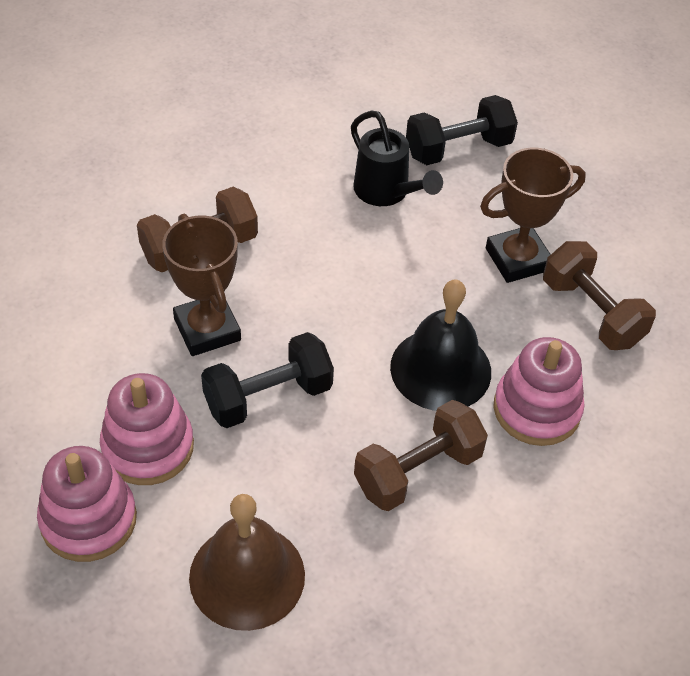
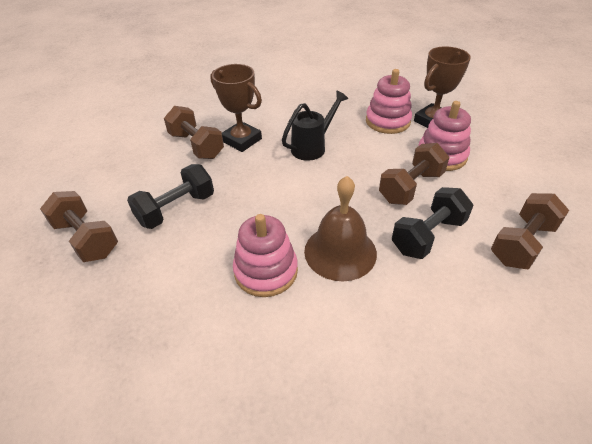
black bell: 1 -> 0
brown dumbbell: 3 -> 4

